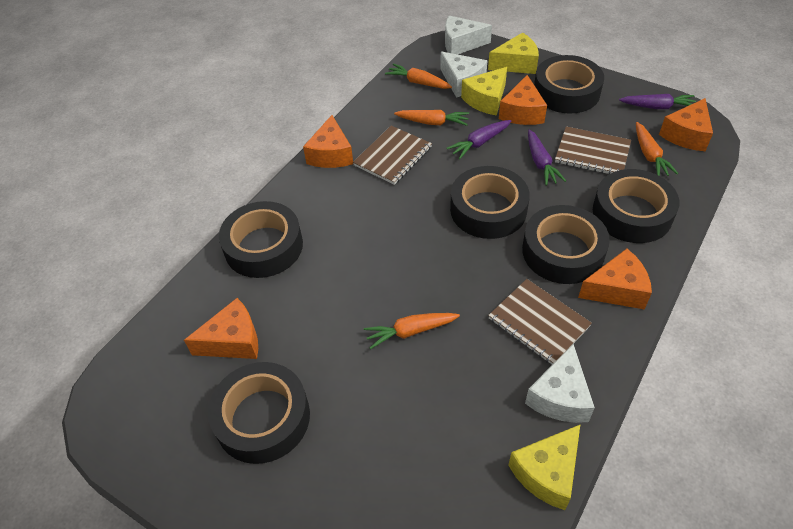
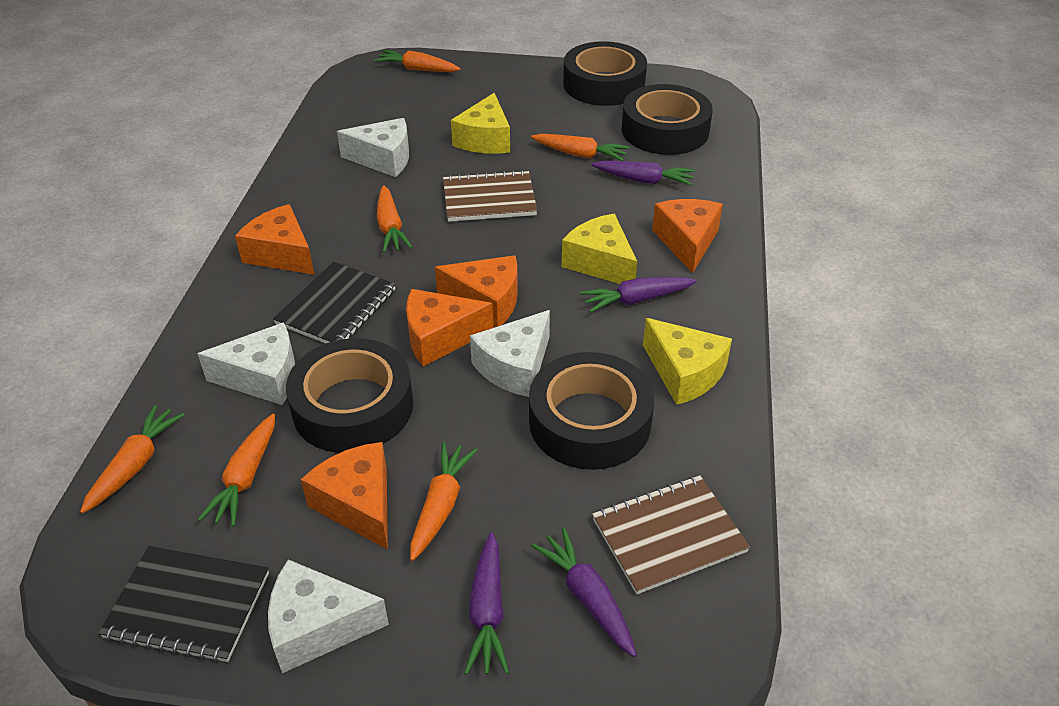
black notebook: 0 -> 2
black tape: 6 -> 4
brown notebook: 3 -> 2
orange carrot: 4 -> 6
purple carrot: 3 -> 4
white cheese: 3 -> 4

